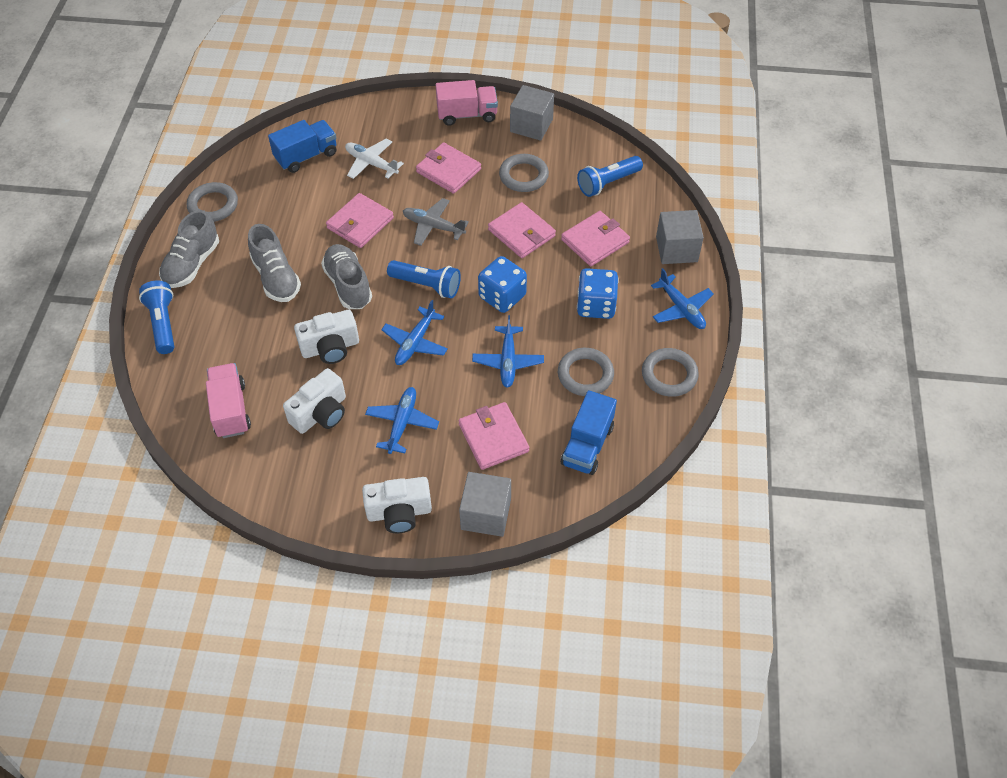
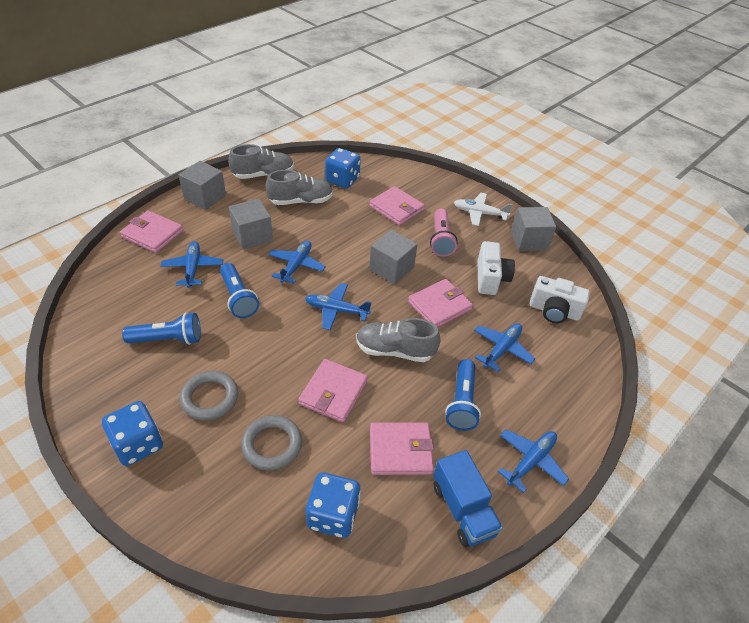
blue dice: 2 -> 3
blue plane: 4 -> 5
blue truck: 2 -> 1
grey cube: 3 -> 4
grey plane: 1 -> 0
grey ring: 4 -> 2
pink flashlight: 0 -> 1
pink truck: 2 -> 0
white camera: 3 -> 2

